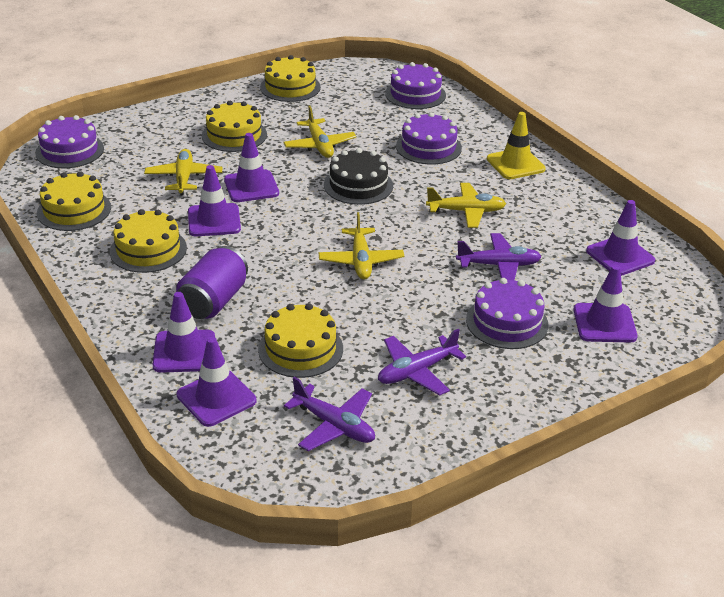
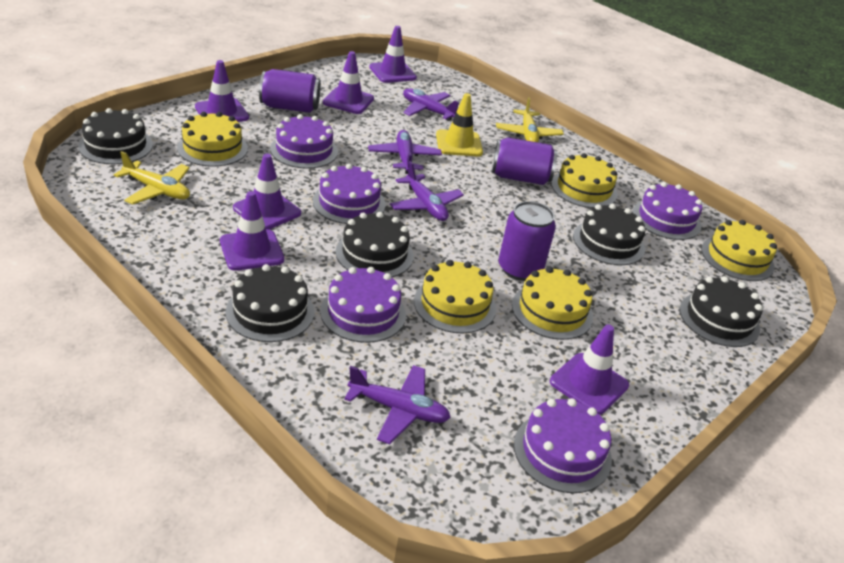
black cake: 1 -> 5
purple cake: 4 -> 5
purple can: 1 -> 3
purple plane: 3 -> 4
yellow plane: 4 -> 2

